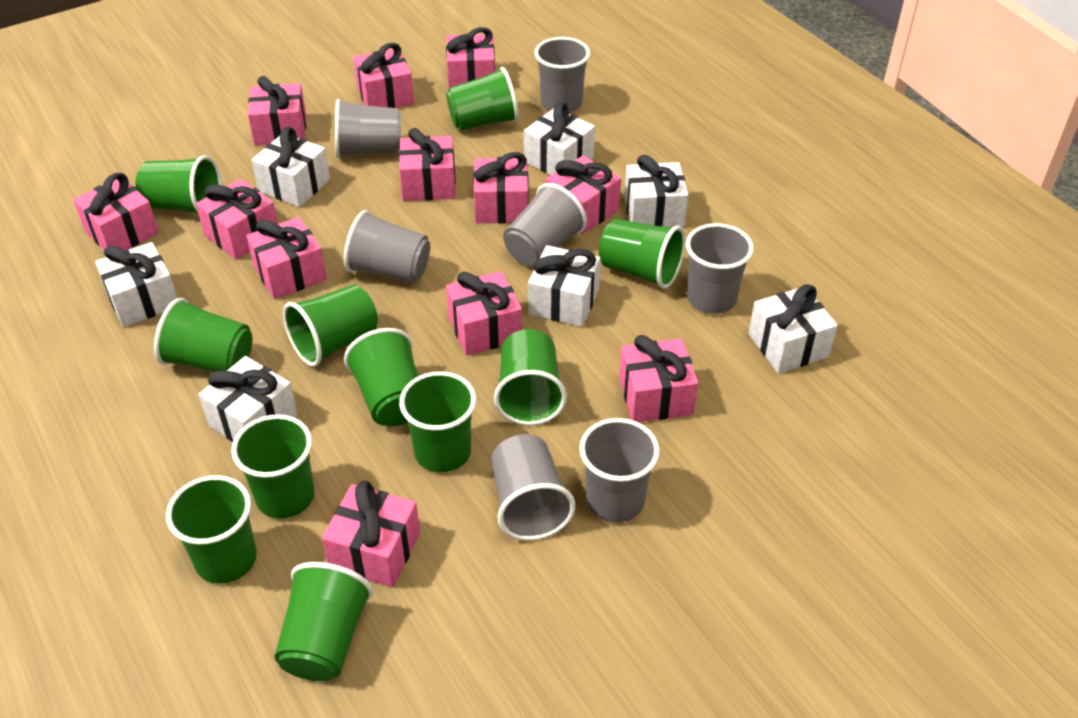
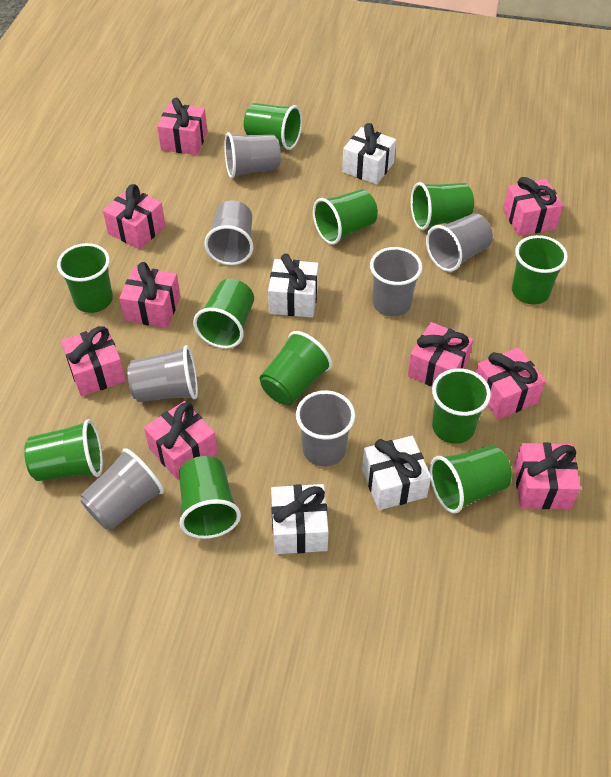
pink gift: 12 -> 9
white gift: 7 -> 4

